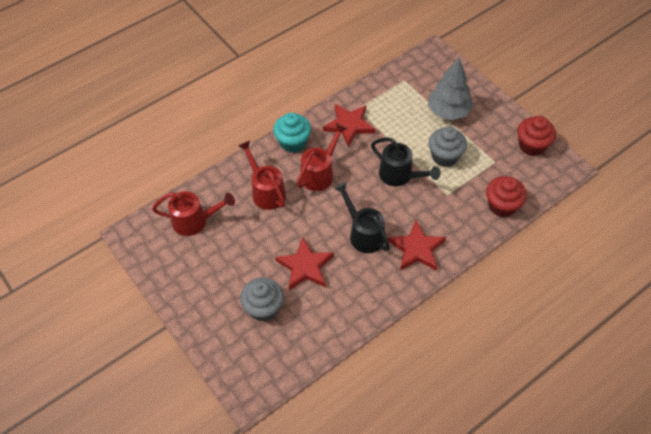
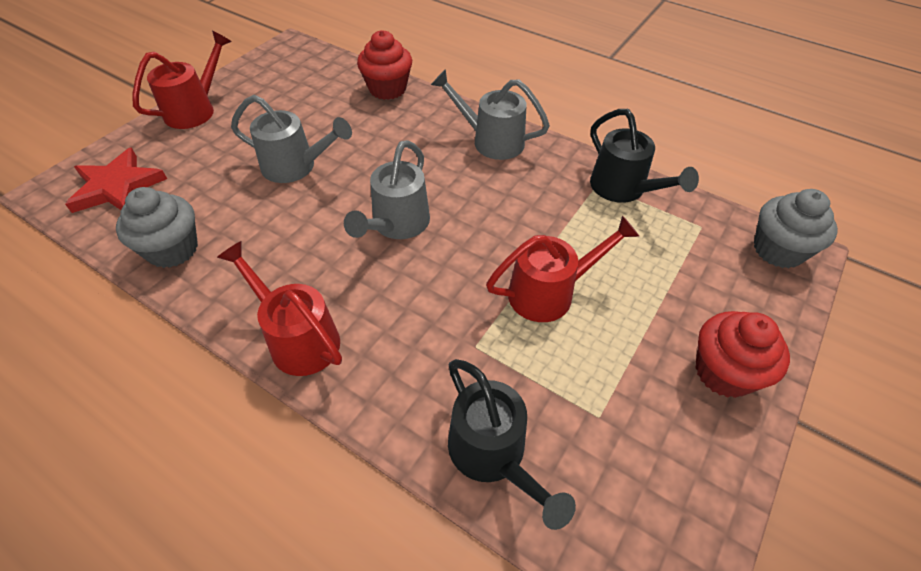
grey tree: 1 -> 0
grey watering can: 0 -> 3
red star: 3 -> 1
turquoise cupcake: 1 -> 0

